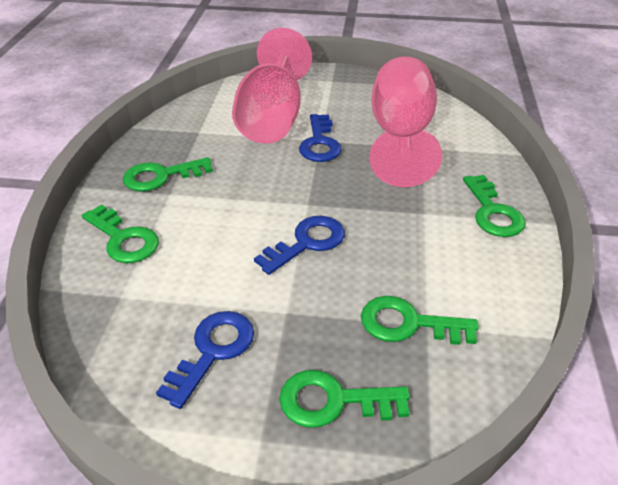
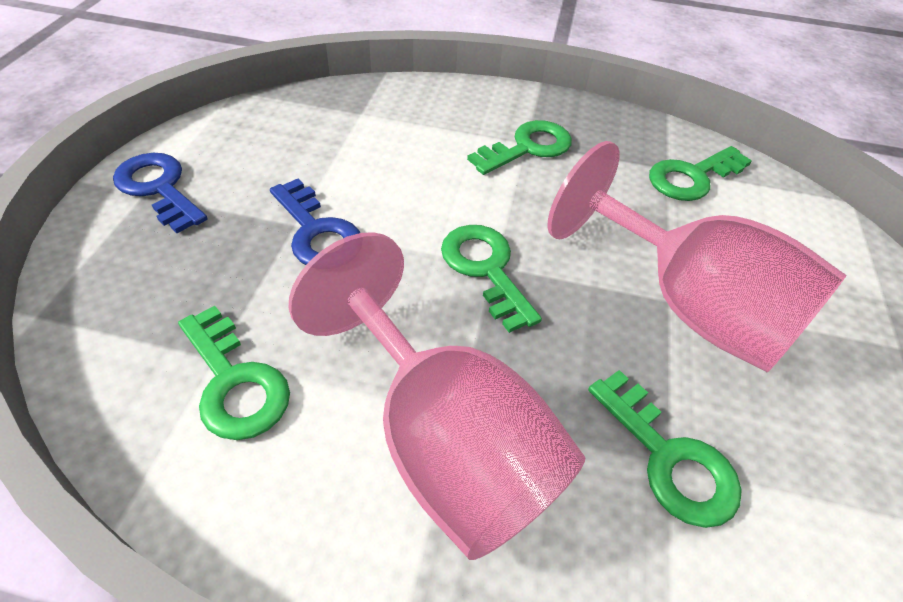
blue key: 3 -> 2

